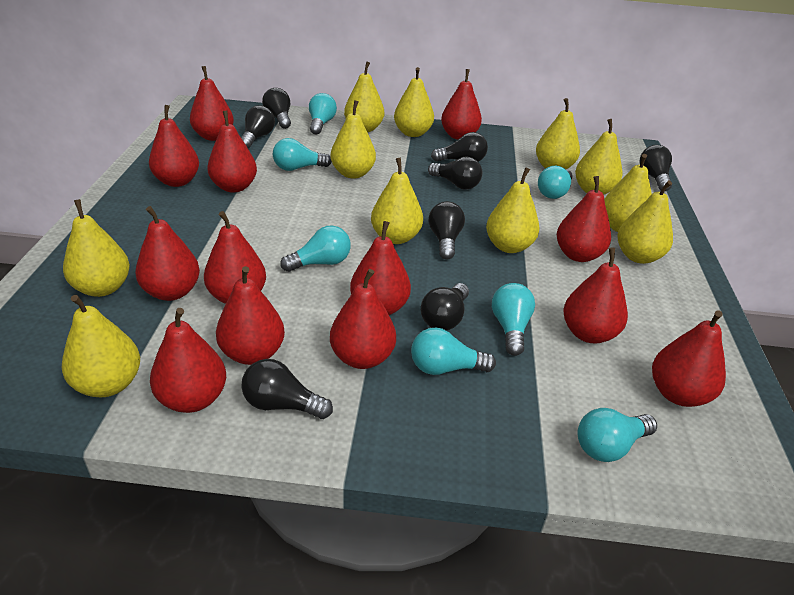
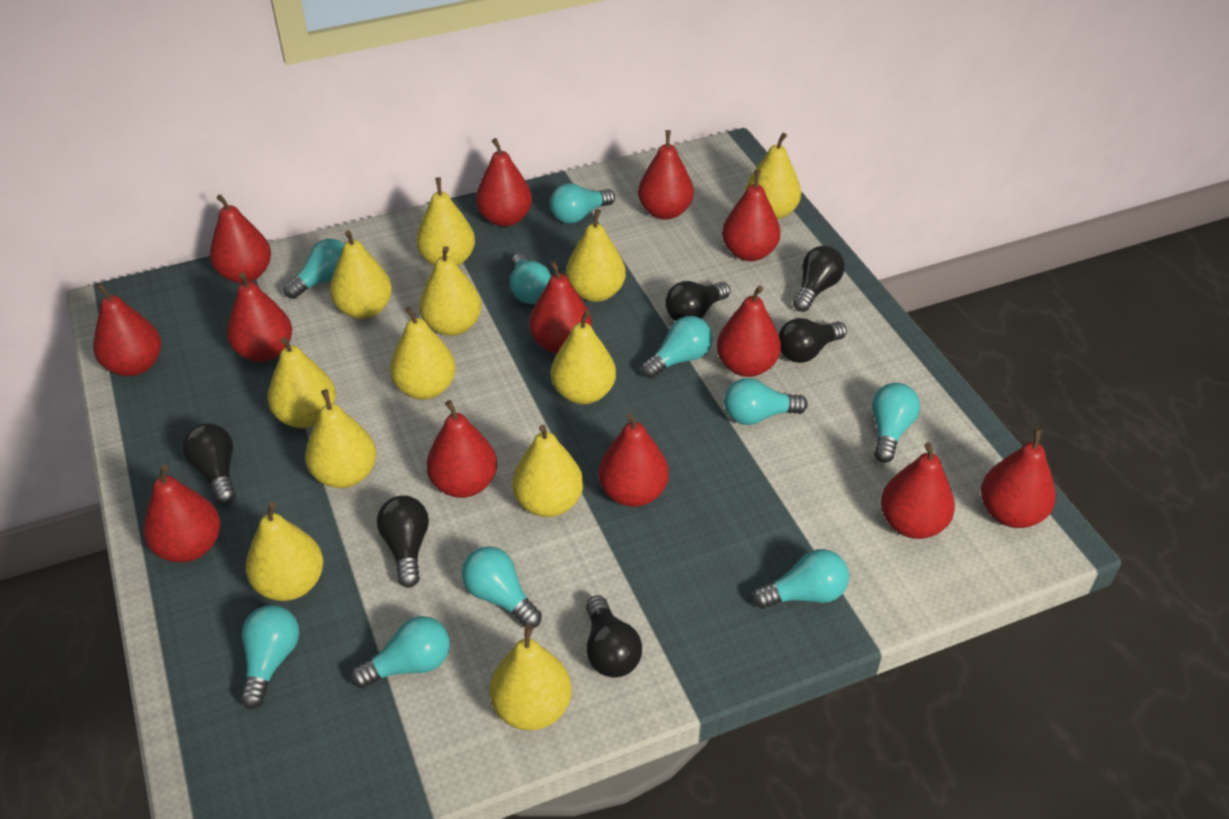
black light bulb: 8 -> 6
turquoise light bulb: 7 -> 10
yellow pear: 11 -> 12

